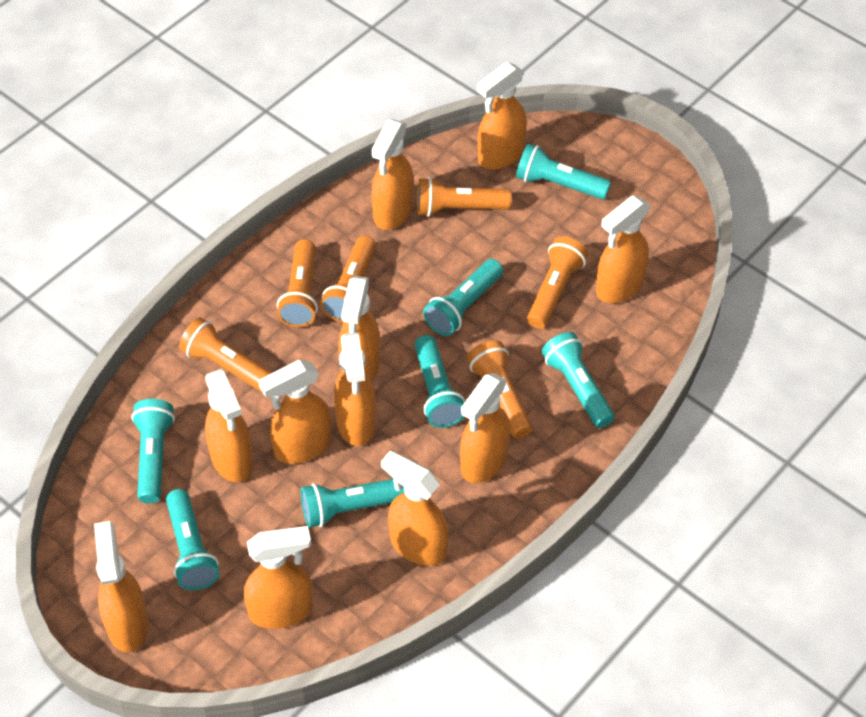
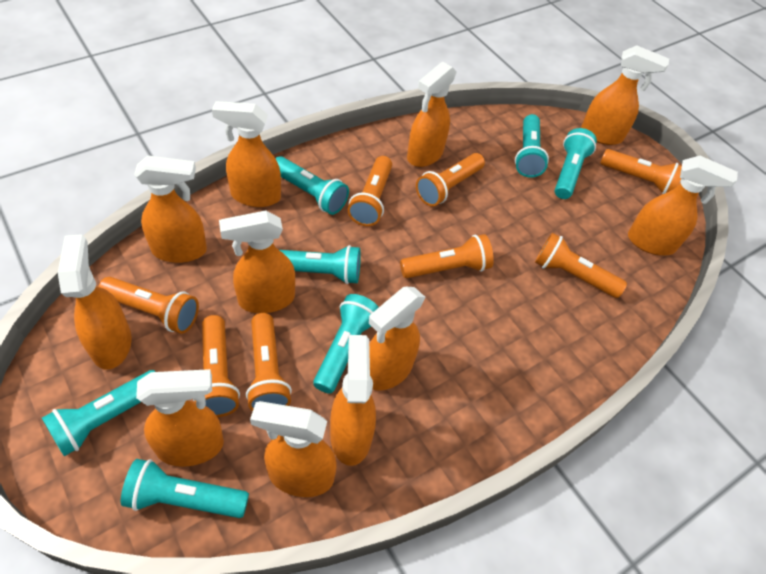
orange flashlight: 6 -> 8

